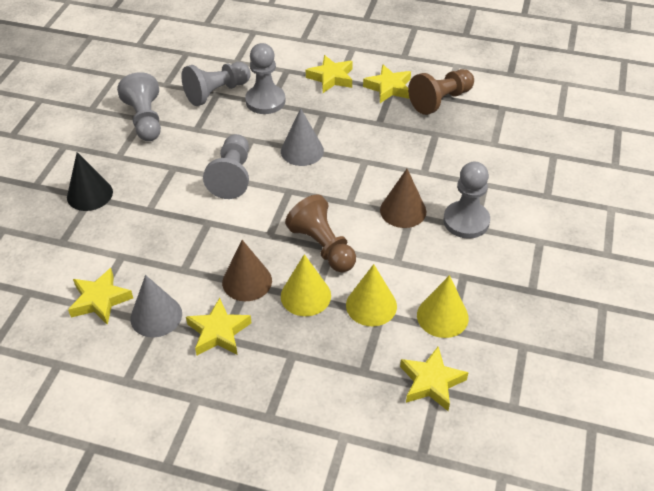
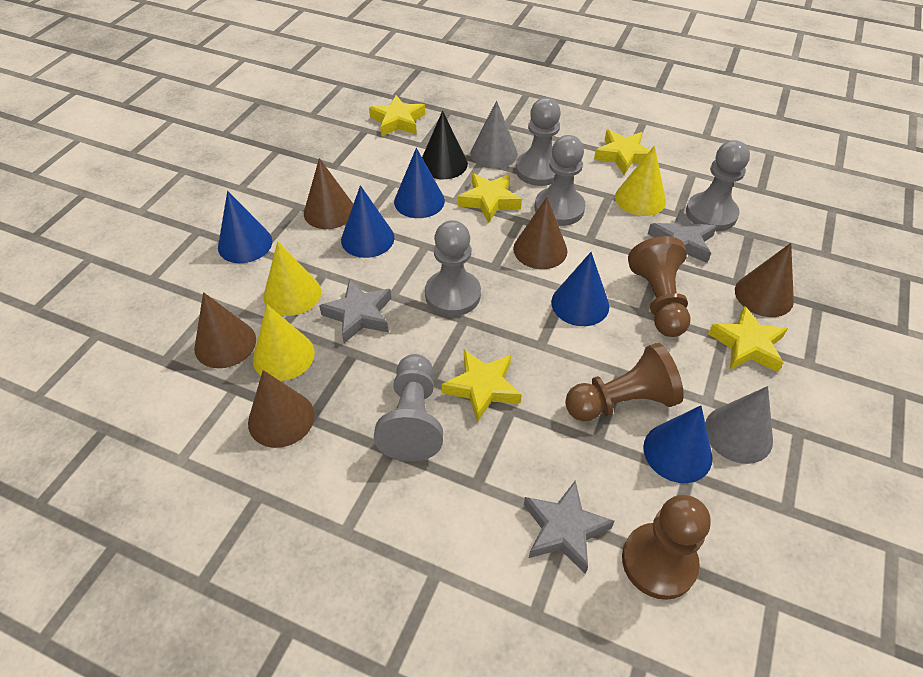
blue cone: 0 -> 5
brown cone: 2 -> 5
brown pawn: 2 -> 3
grey star: 0 -> 3

